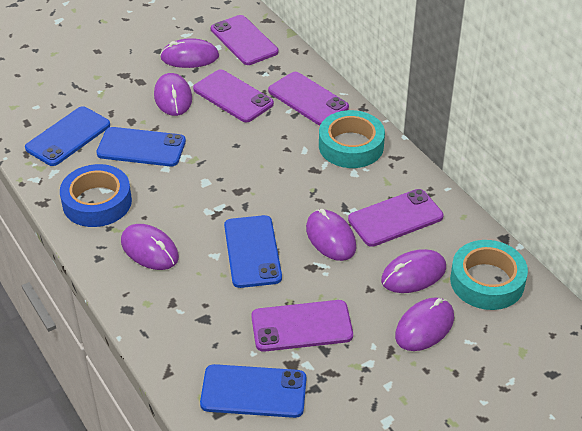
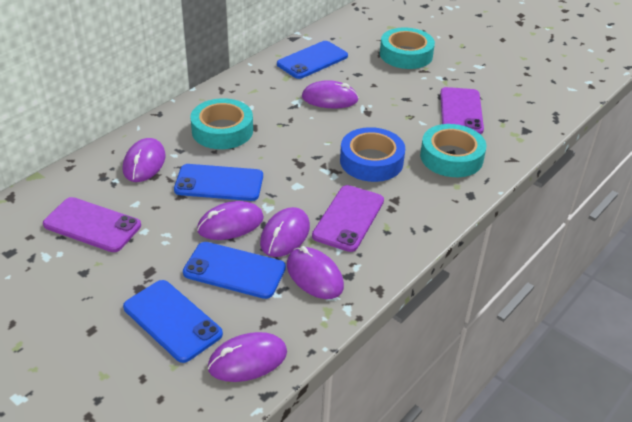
purple phone: 5 -> 3
turquoise tape: 2 -> 3

